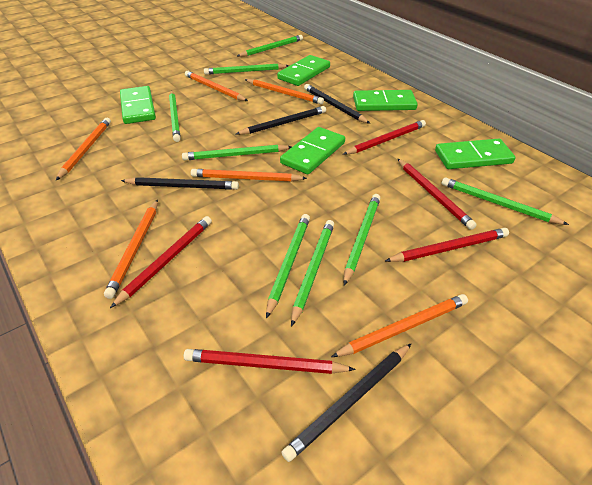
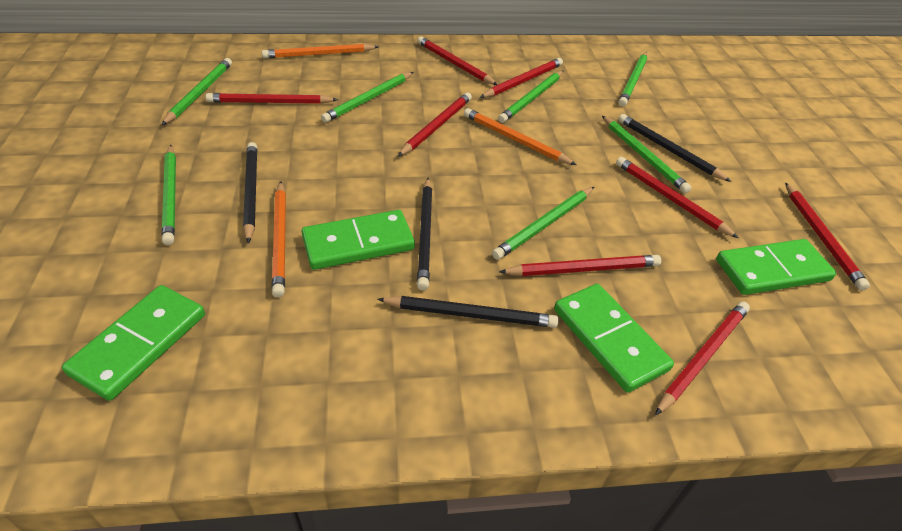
green domino: 5 -> 4
green pencil: 8 -> 7
orange pencil: 6 -> 3
red pencil: 5 -> 8

